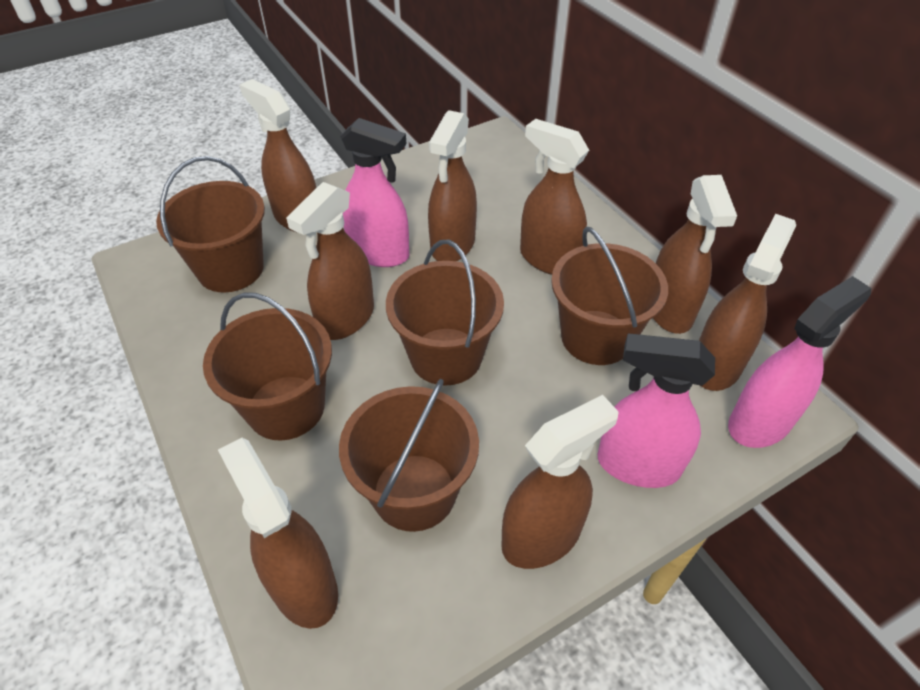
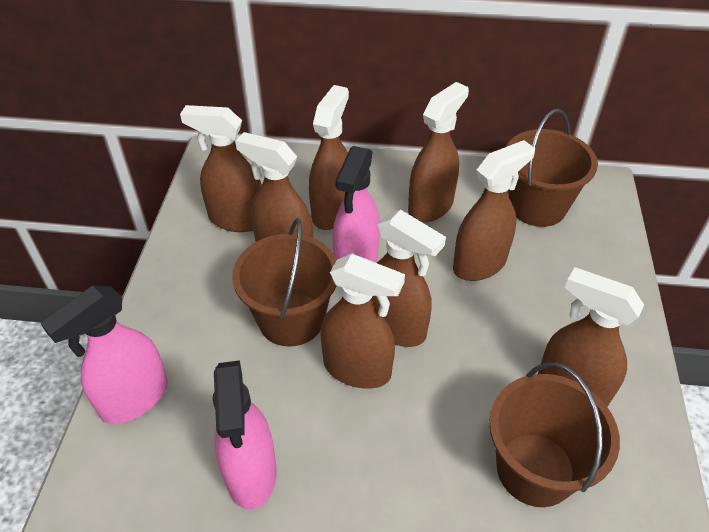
brown bucket: 5 -> 3

